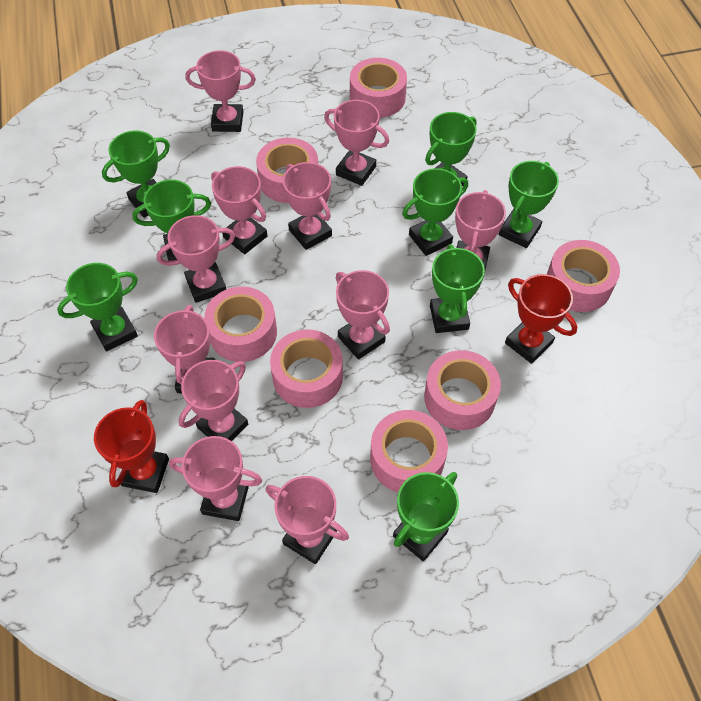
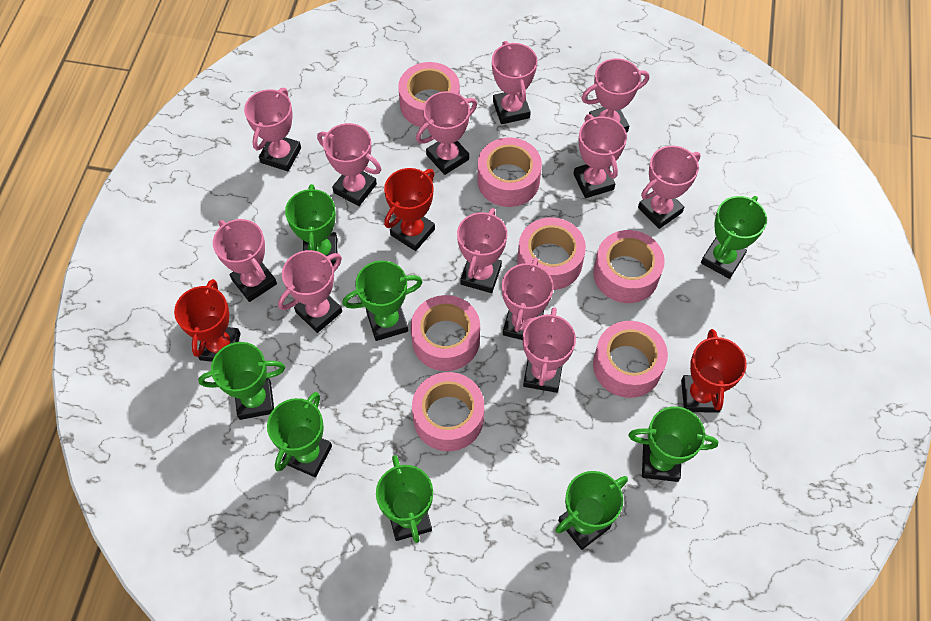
pink trophy: 11 -> 12
red trophy: 2 -> 3

